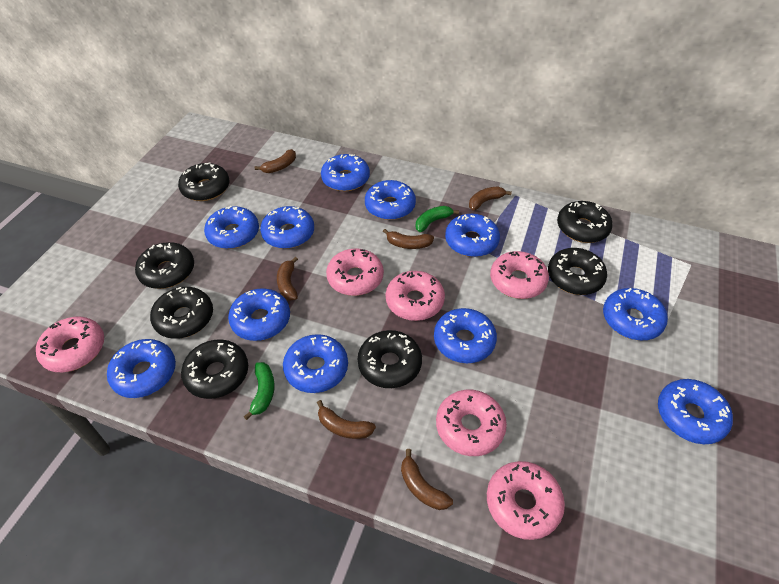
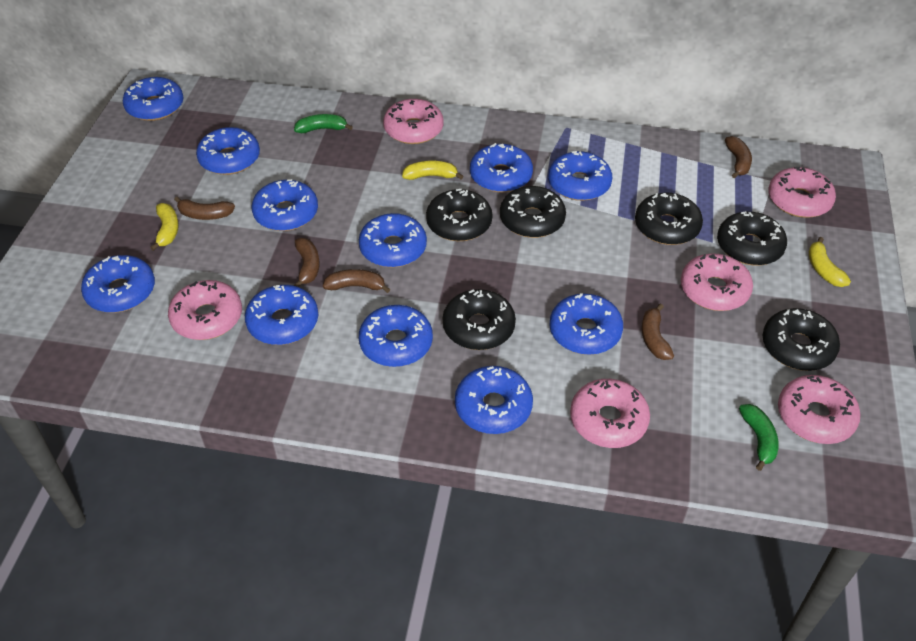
black donut: 7 -> 6
brown banana: 6 -> 5
yellow banana: 0 -> 3

